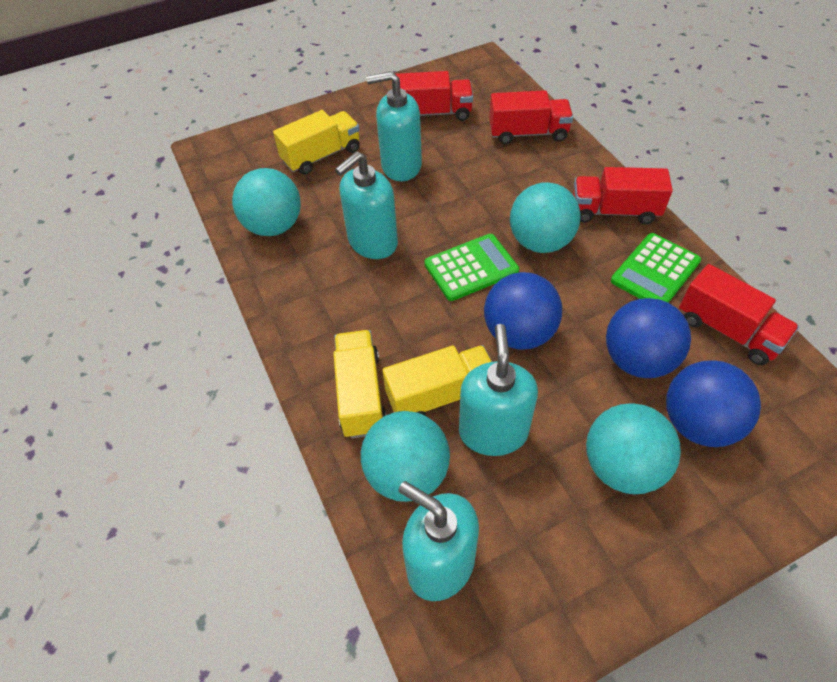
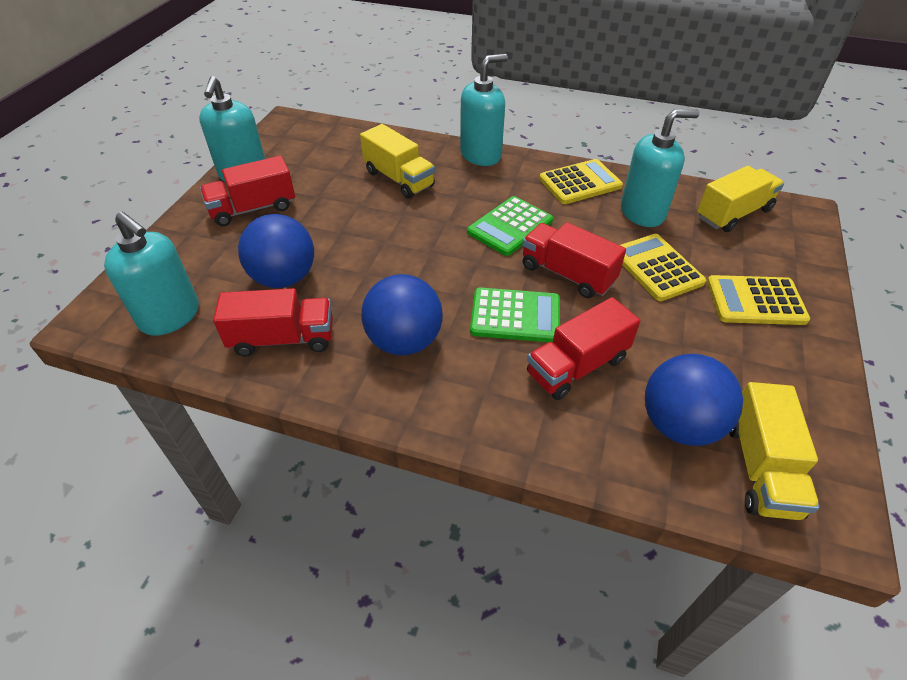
turquoise ball: 4 -> 0
yellow calculator: 0 -> 3

